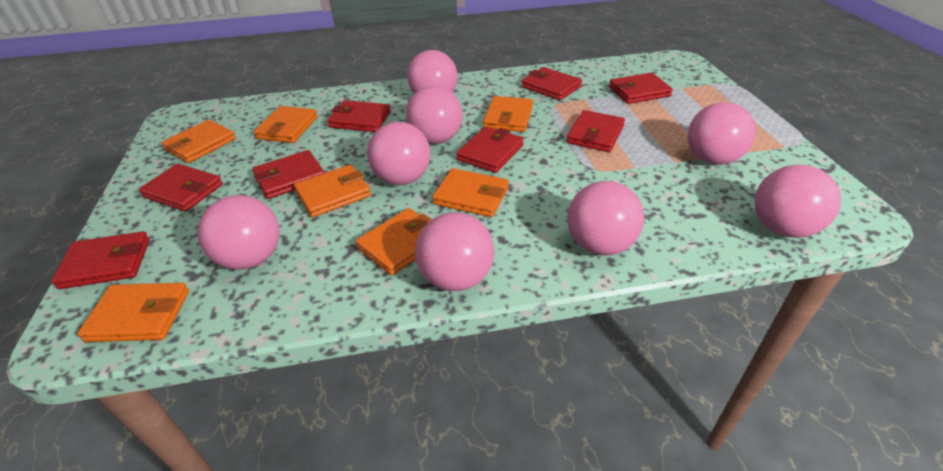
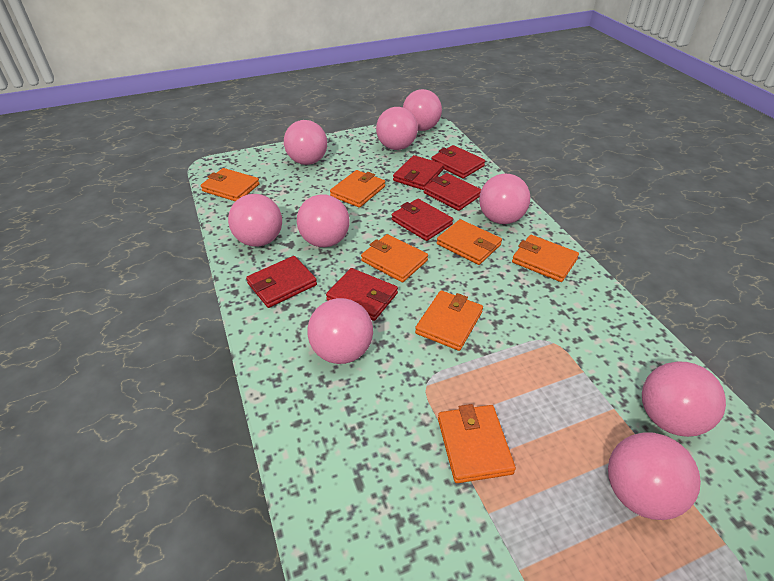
pink ball: 8 -> 9
red wallet: 8 -> 6

